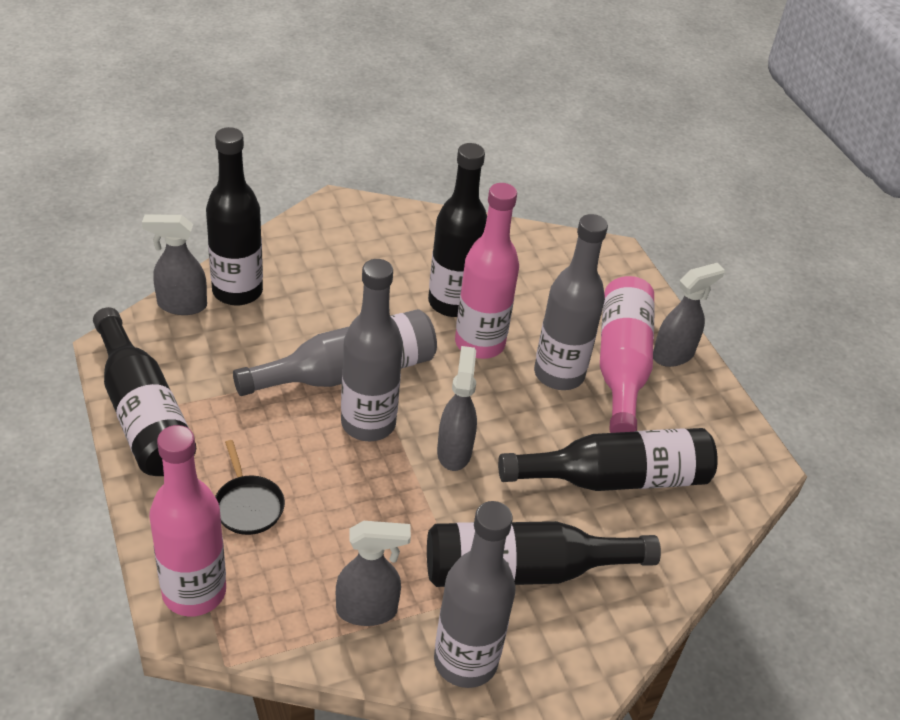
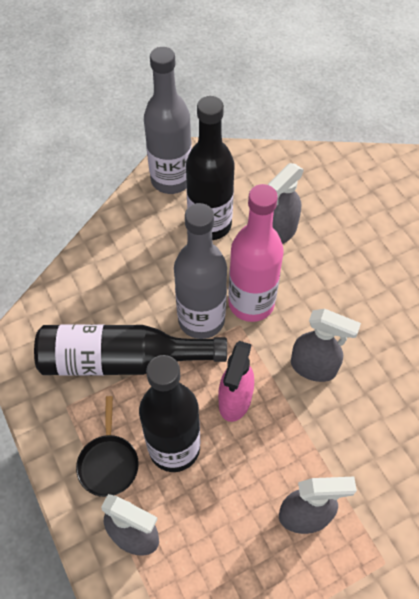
black bottle: 5 -> 3
grey bottle: 4 -> 2
pink bottle: 3 -> 1
pink spray bottle: 0 -> 1

